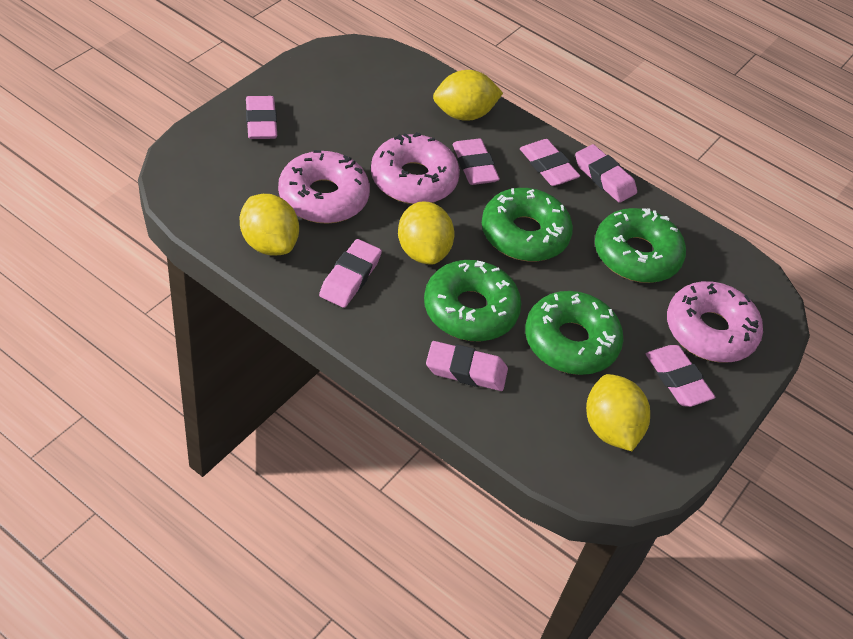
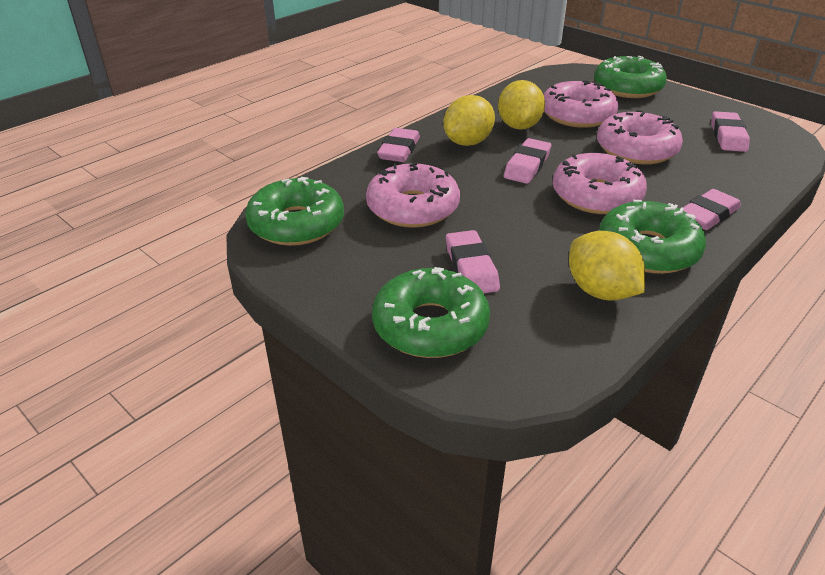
pink donut: 3 -> 4
pink eraser: 7 -> 5
yellow lemon: 4 -> 3

